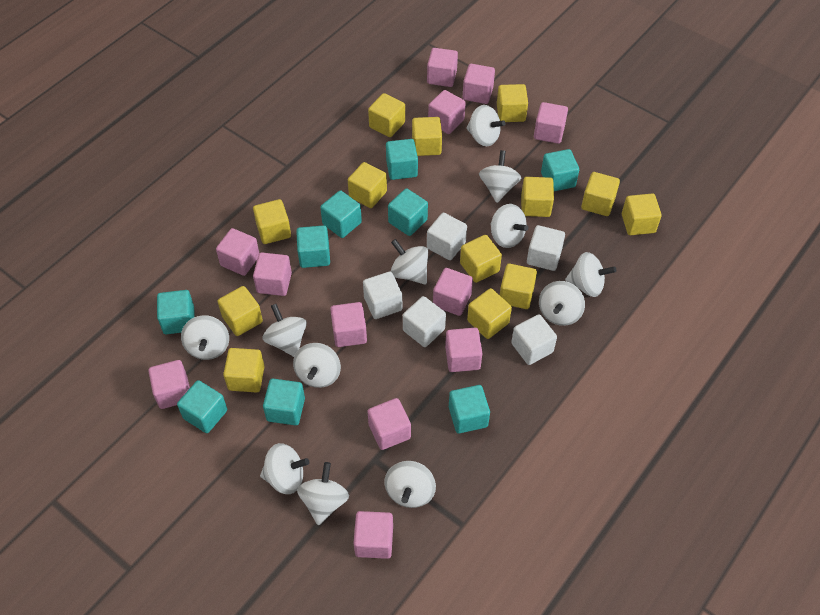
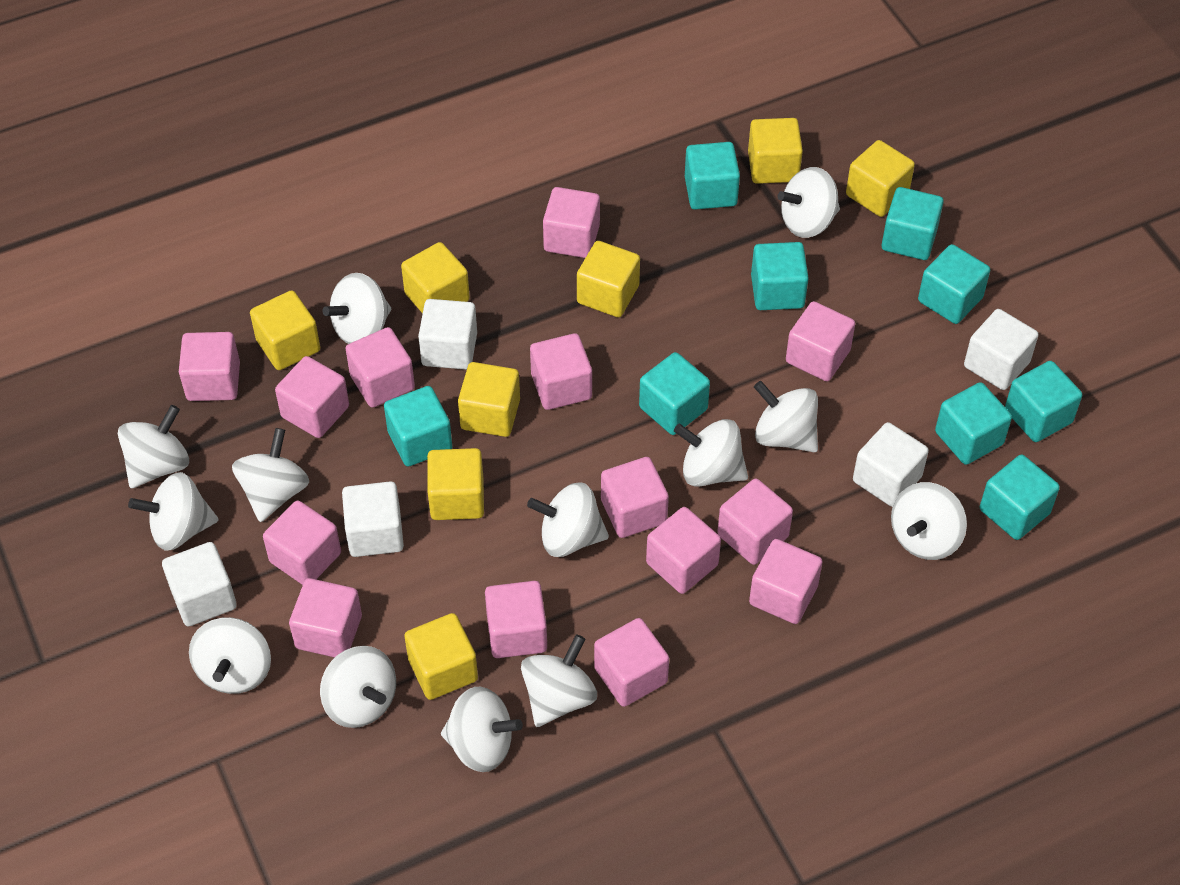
pink cube: 12 -> 14
white spinning top: 12 -> 13
yellow cube: 13 -> 8

